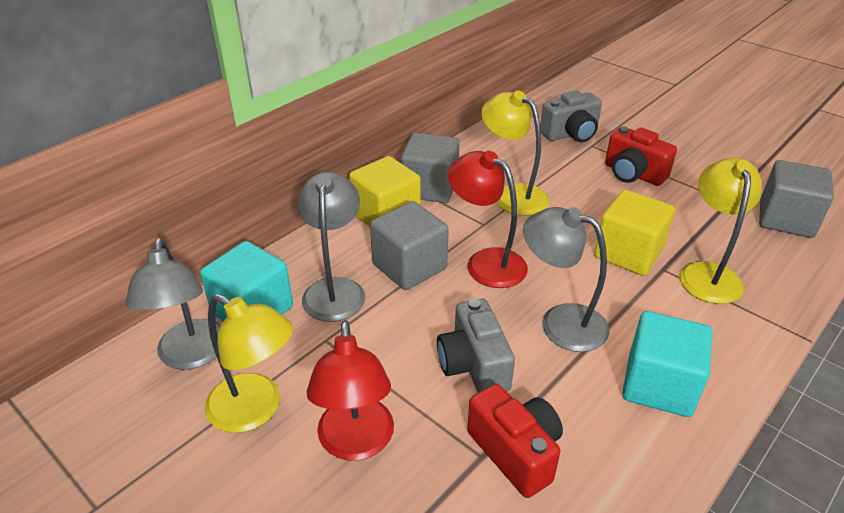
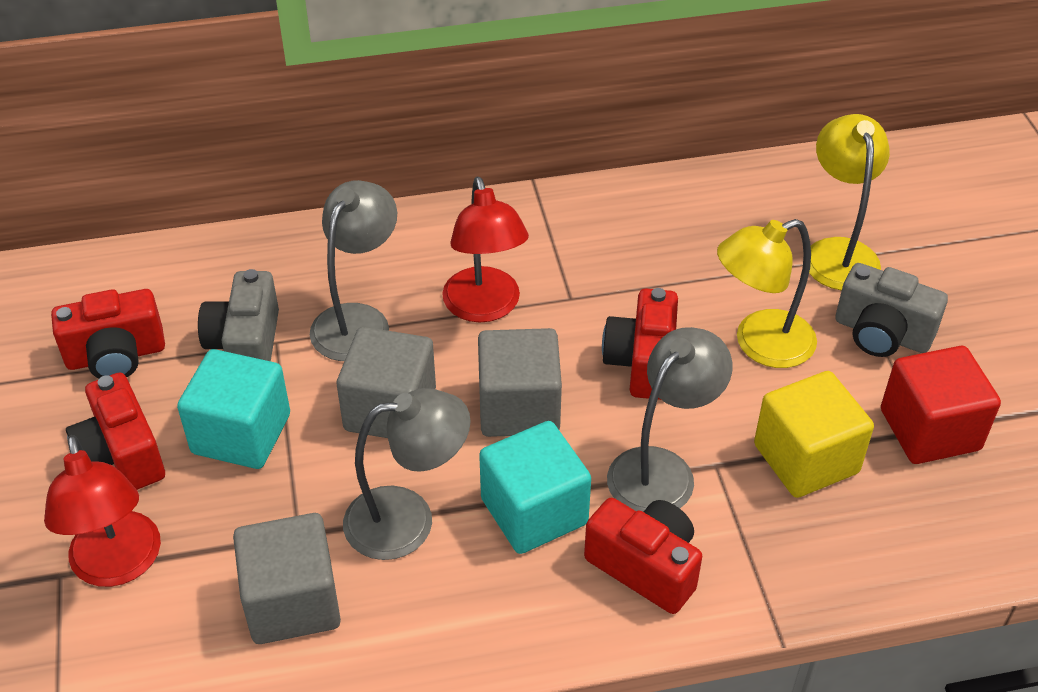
red camera: 2 -> 4
red cube: 0 -> 1
yellow cube: 2 -> 1
yellow lamp: 3 -> 2

